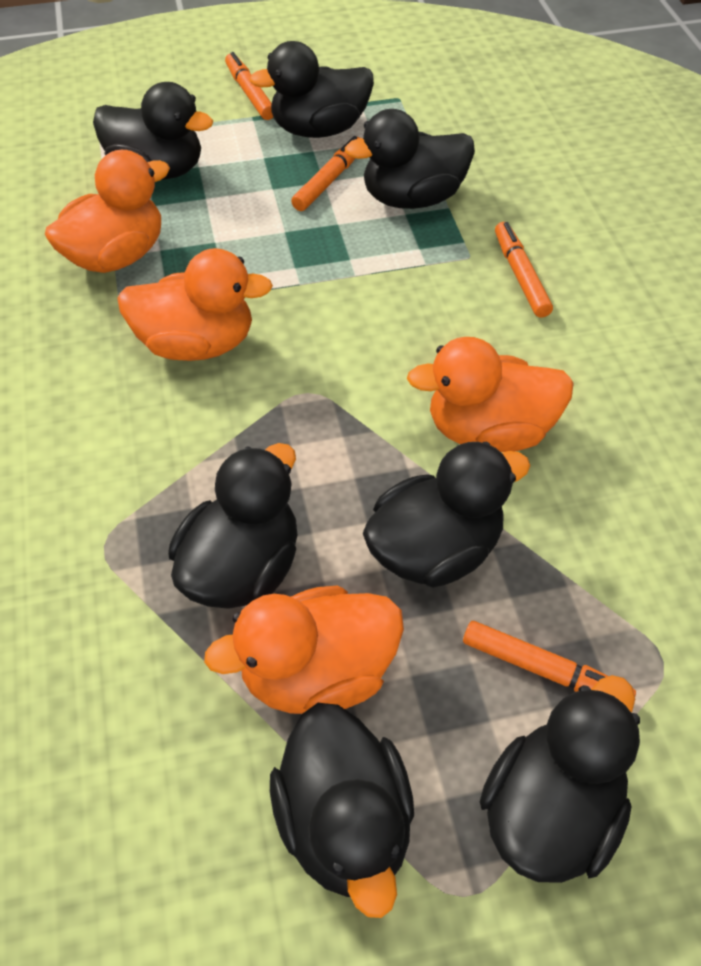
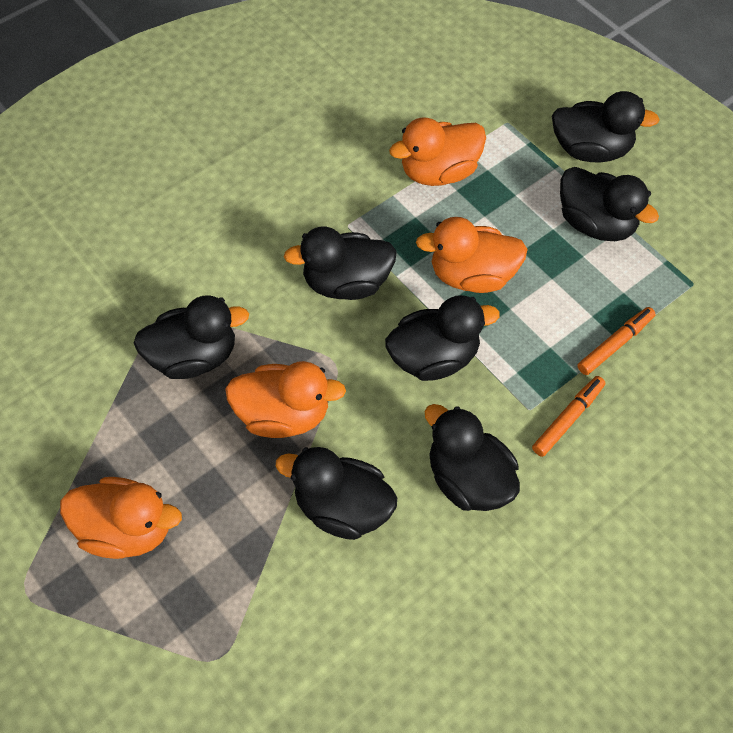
orange marker: 4 -> 2

